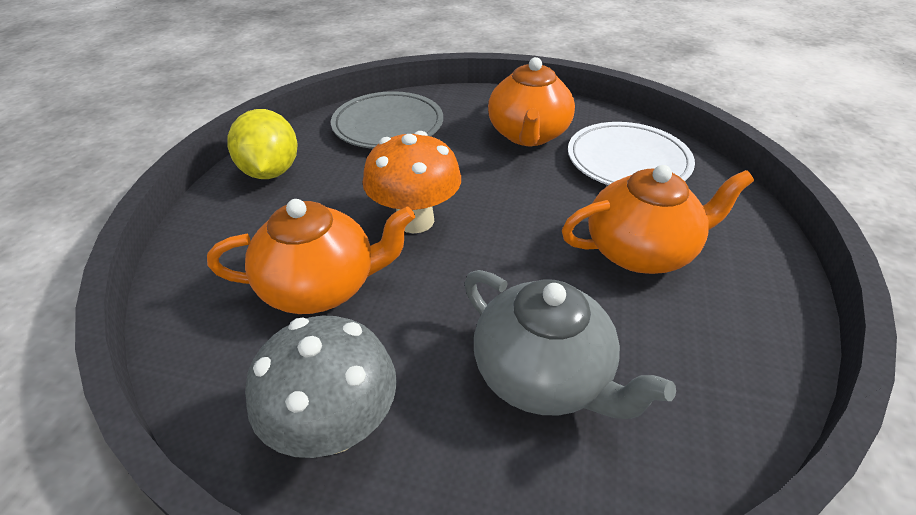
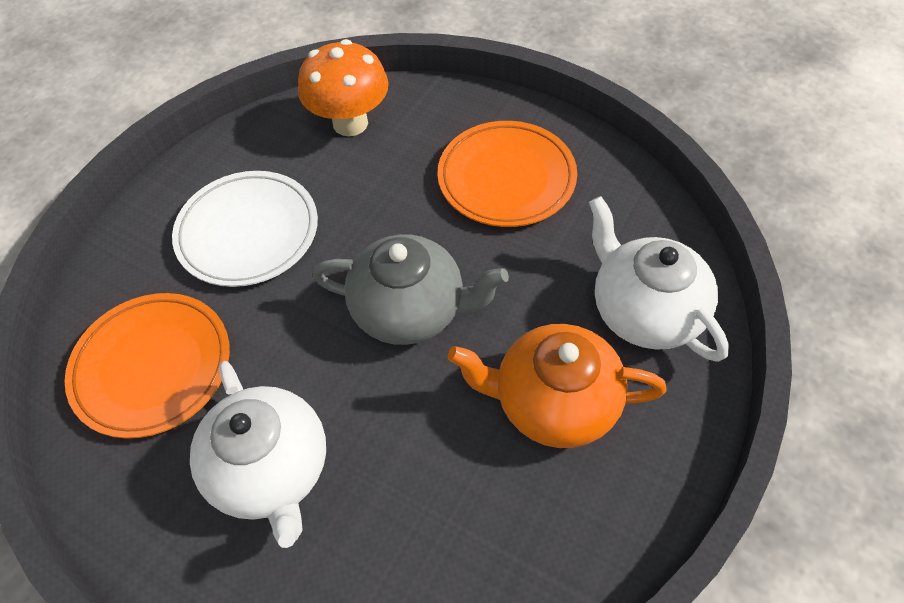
grey mushroom: 1 -> 0
grey plate: 1 -> 0
orange plate: 0 -> 2
orange teapot: 3 -> 1
white teapot: 0 -> 2
yellow lemon: 1 -> 0

